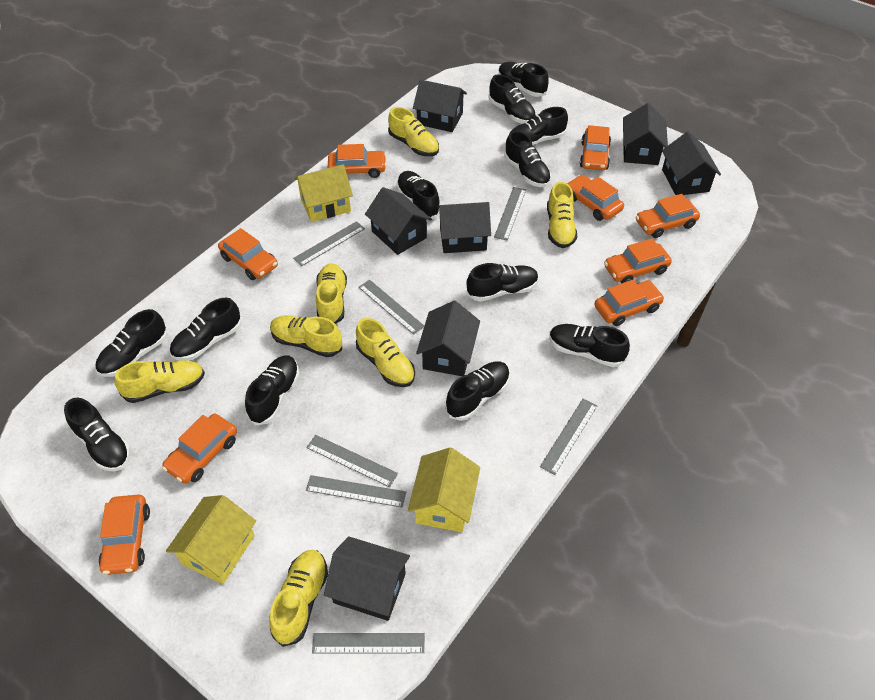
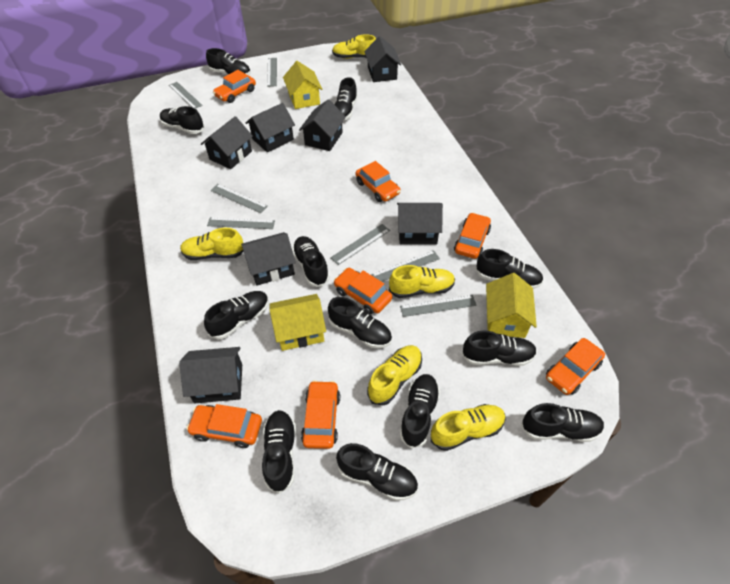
orange car: 9 -> 7
yellow shoe: 7 -> 5

